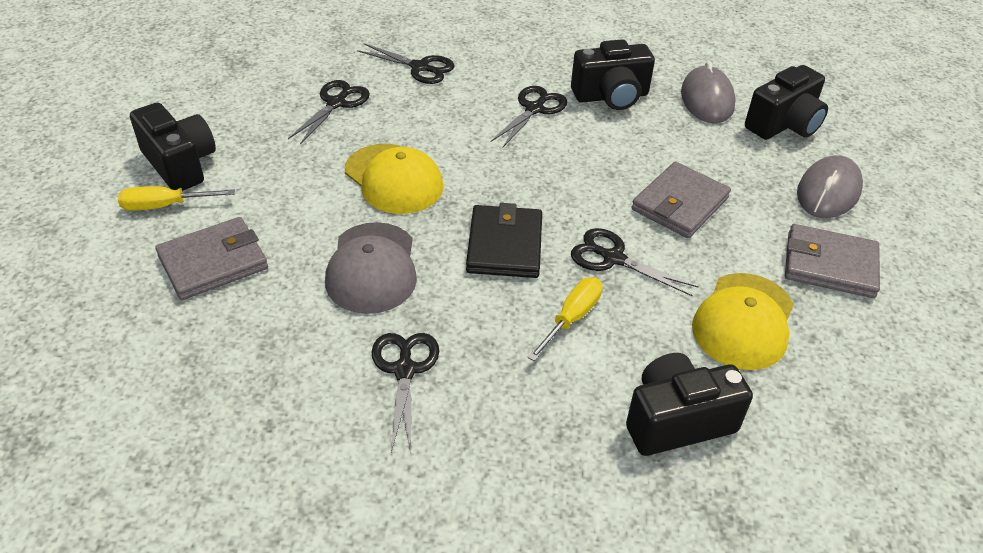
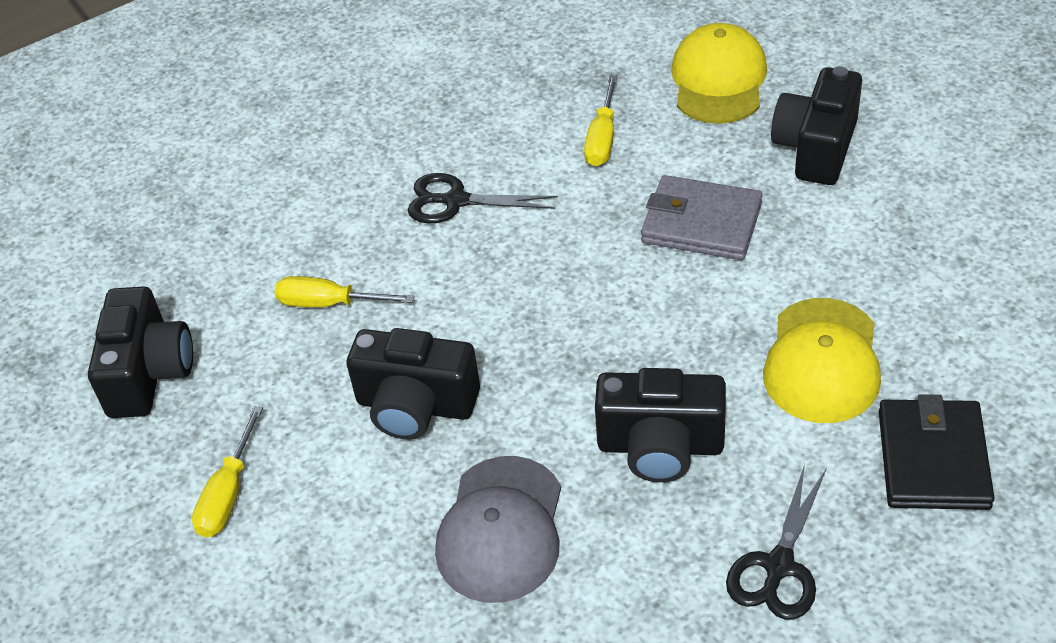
black scissors: 5 -> 2
grey mouse: 2 -> 0
grey wallet: 3 -> 1
yellow screwdriver: 2 -> 3

